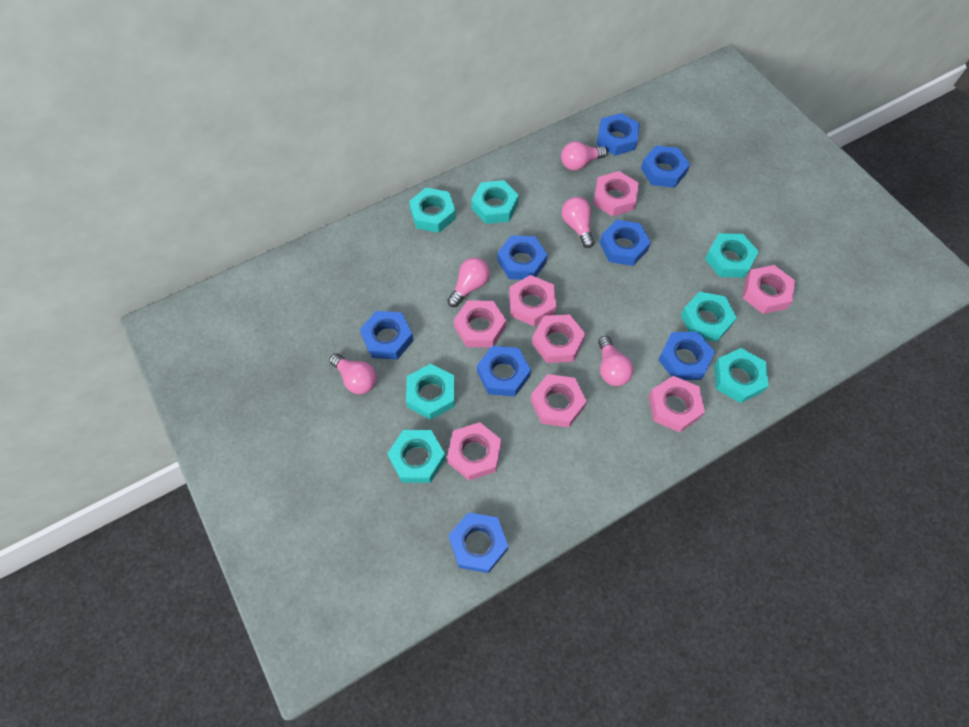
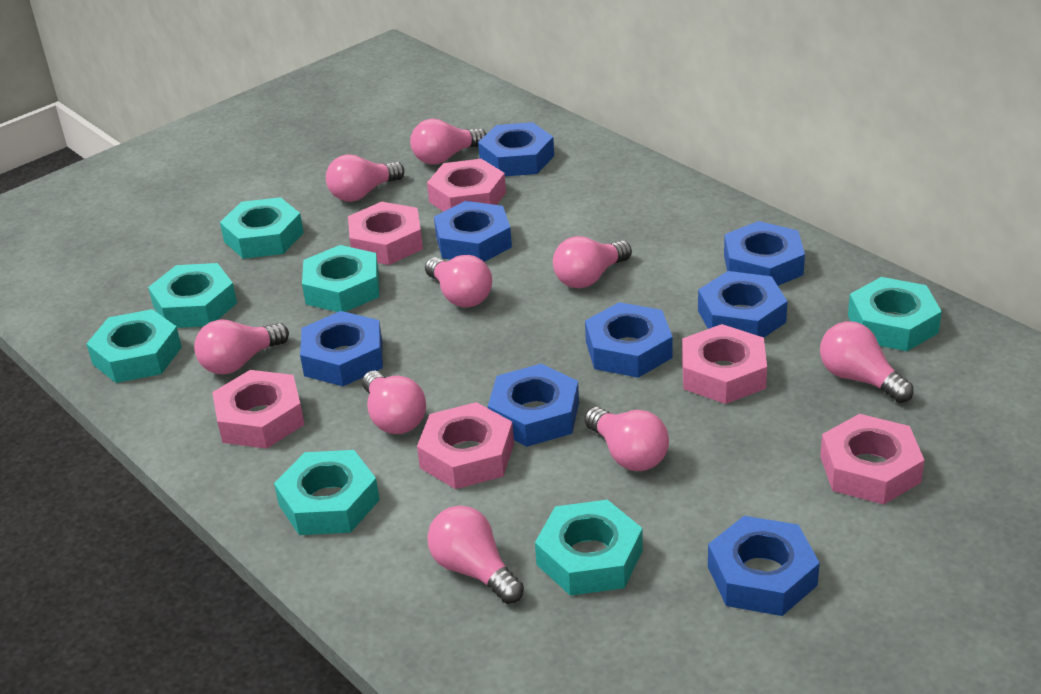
pink light bulb: 5 -> 9
pink nut: 8 -> 6

